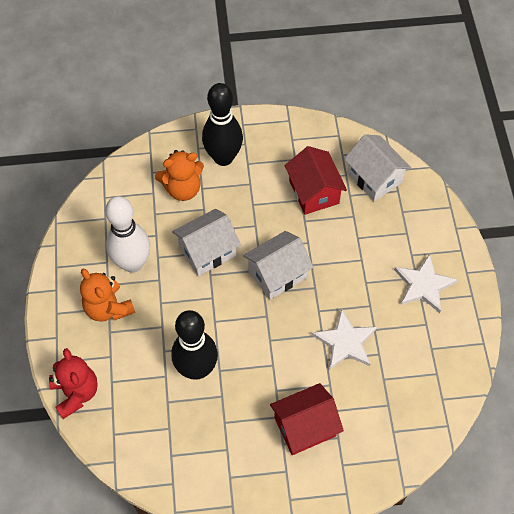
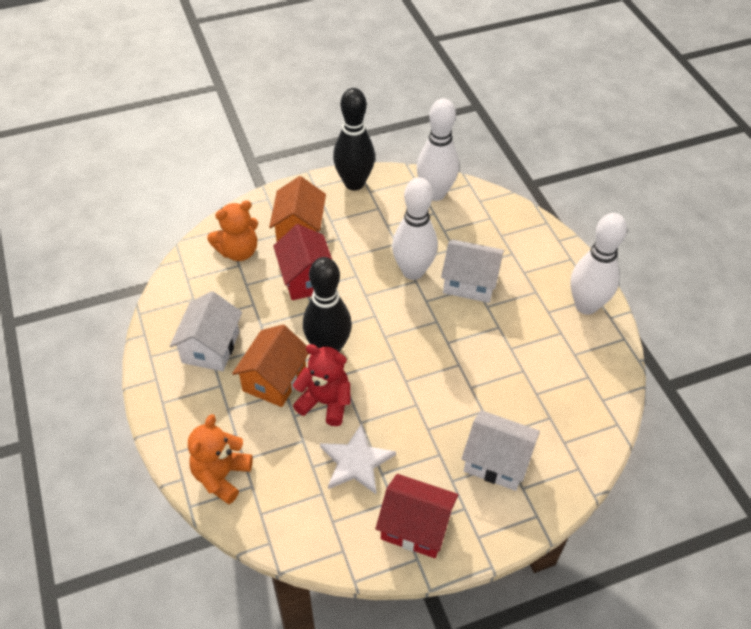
orange house: 0 -> 2
white bowling pin: 1 -> 3
white star: 2 -> 1

